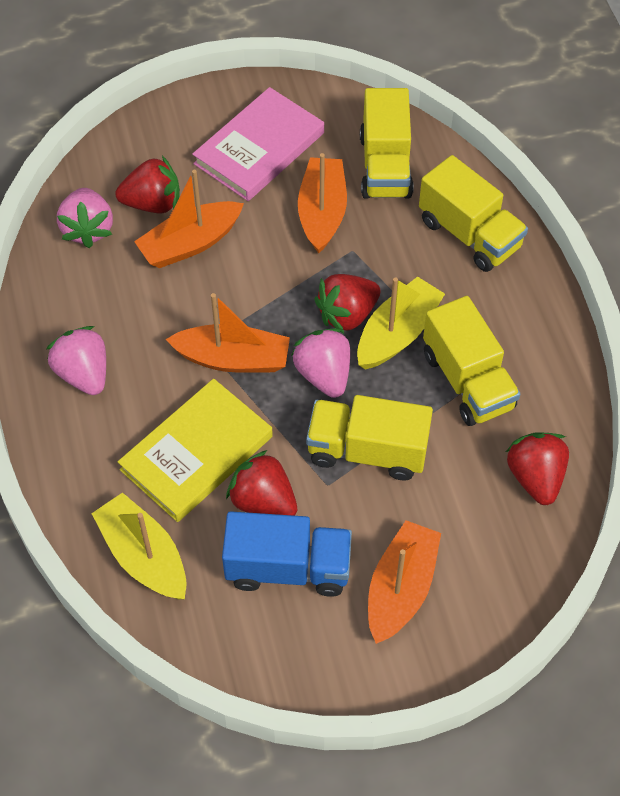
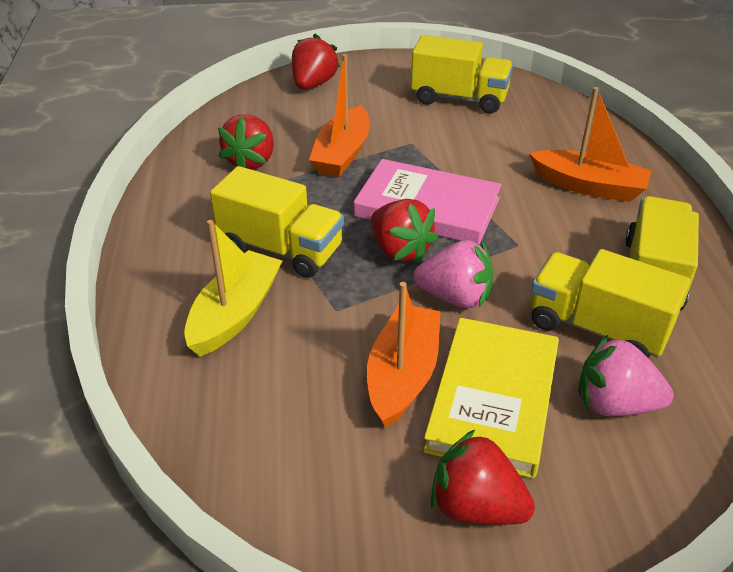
blue truck: 1 -> 0
orange boat: 4 -> 3
pink strawberry: 3 -> 2
yellow boat: 2 -> 1

